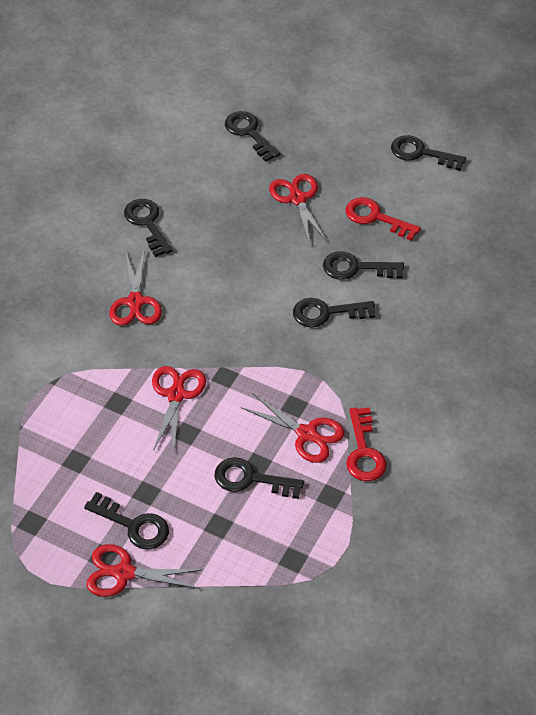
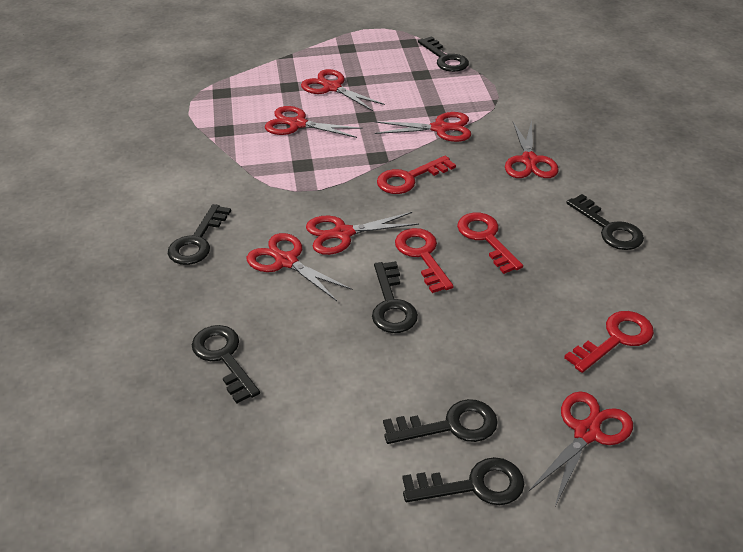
red key: 2 -> 4
red scissors: 5 -> 7

